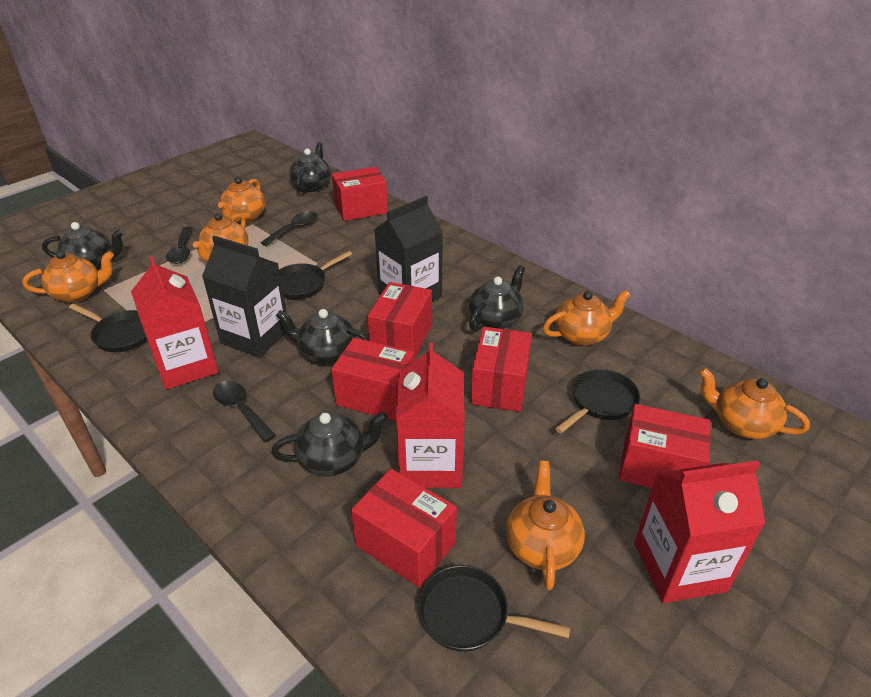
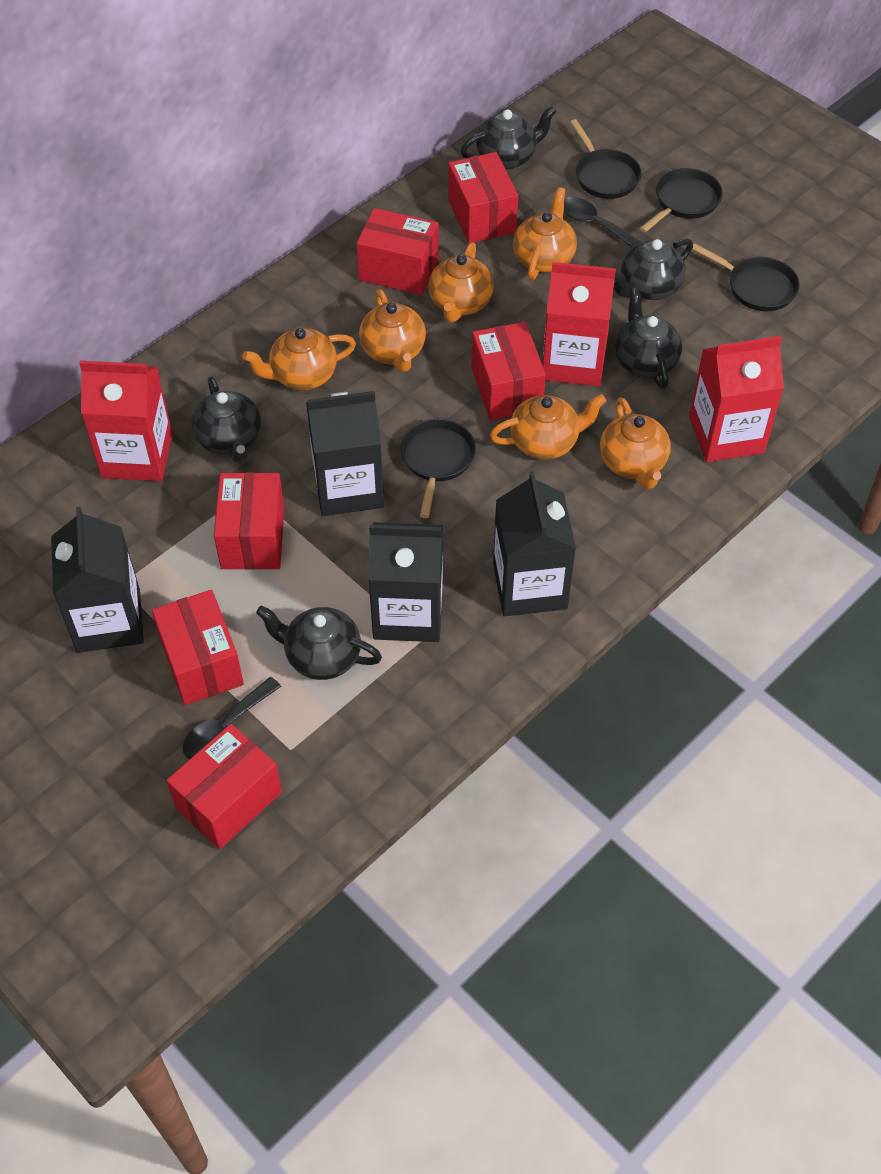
black carton: 2 -> 4
black spoon: 3 -> 2

